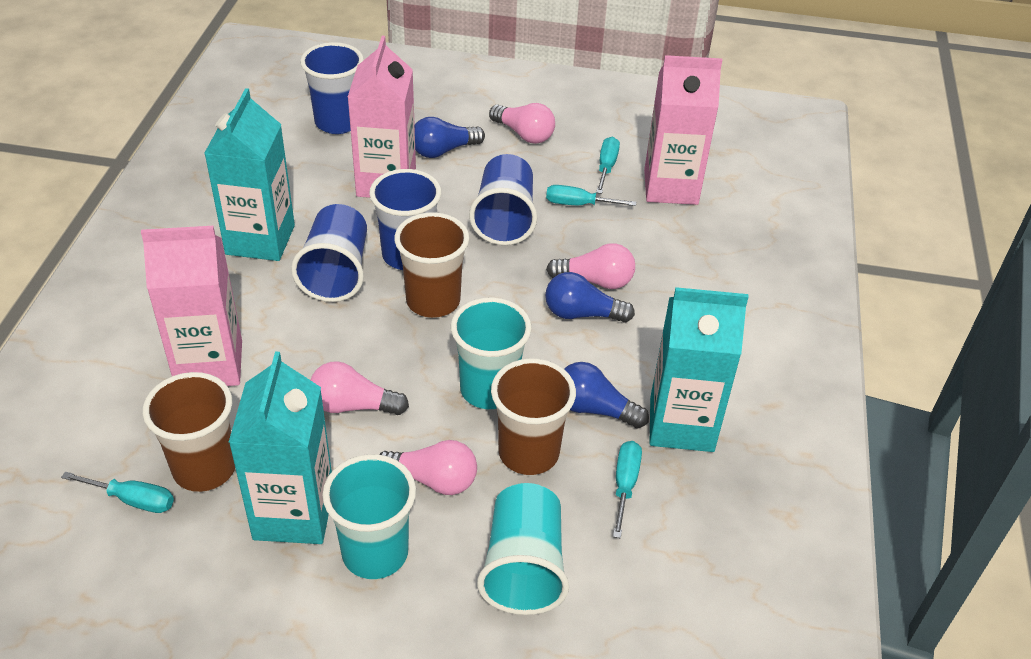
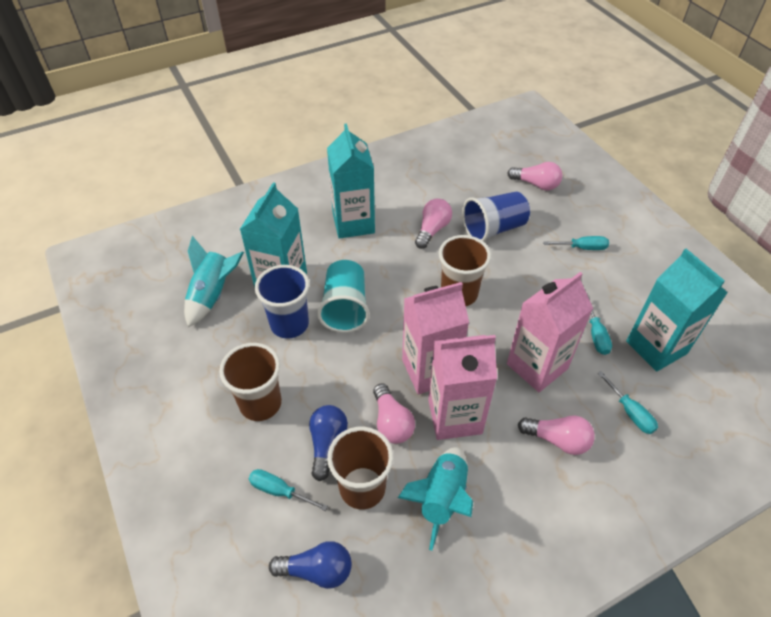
blue cup: 4 -> 2
blue light bulb: 3 -> 2
turquoise cup: 3 -> 1
turquoise rocket: 0 -> 2

